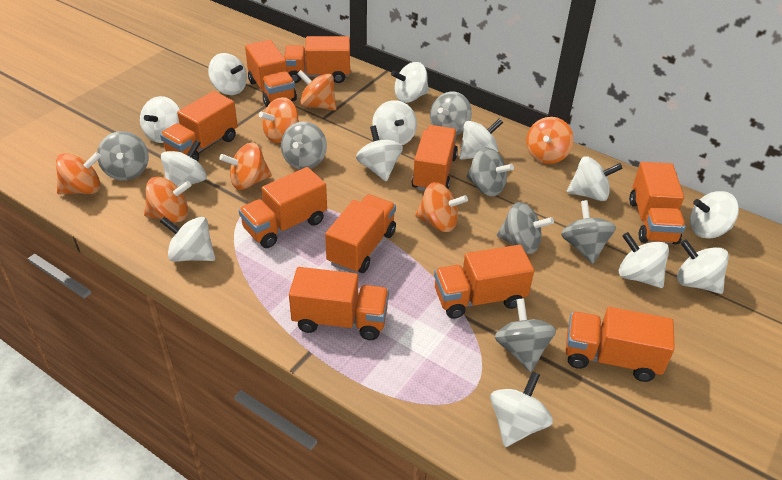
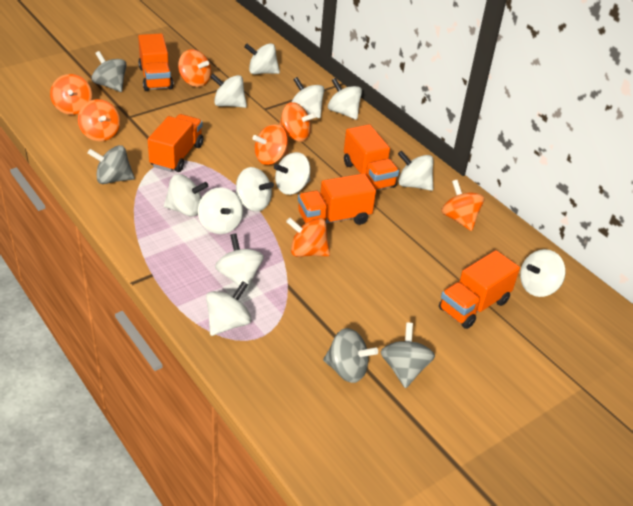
grey spinning top: 7 -> 4
orange truck: 10 -> 5
white spinning top: 13 -> 12

